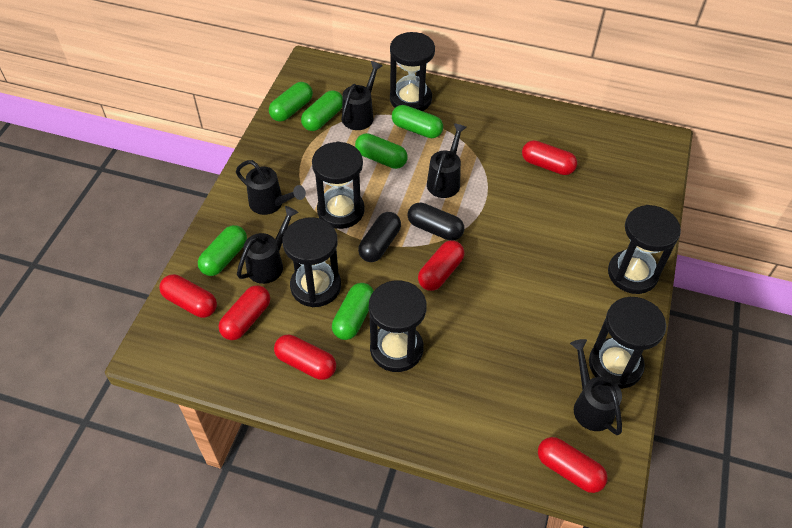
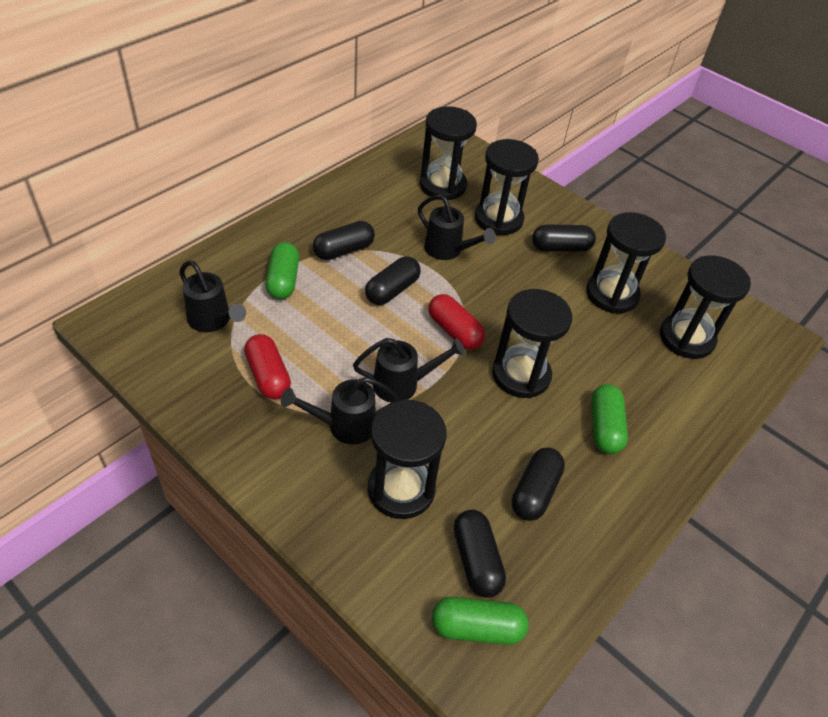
black capsule: 2 -> 5
black watering can: 5 -> 4
green capsule: 6 -> 3
red capsule: 6 -> 2

